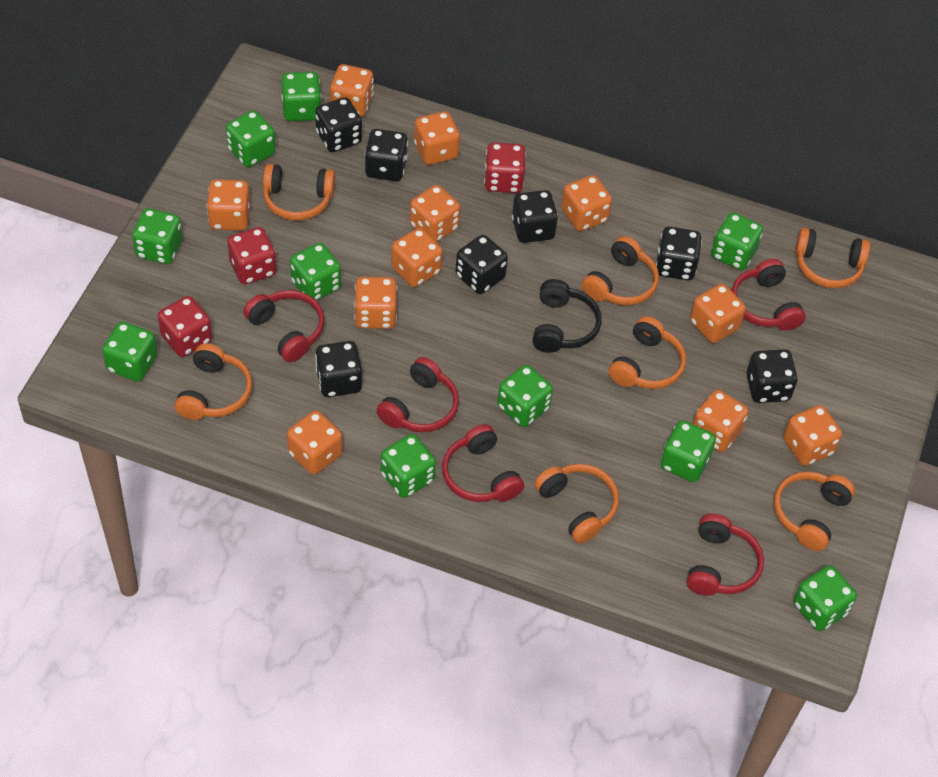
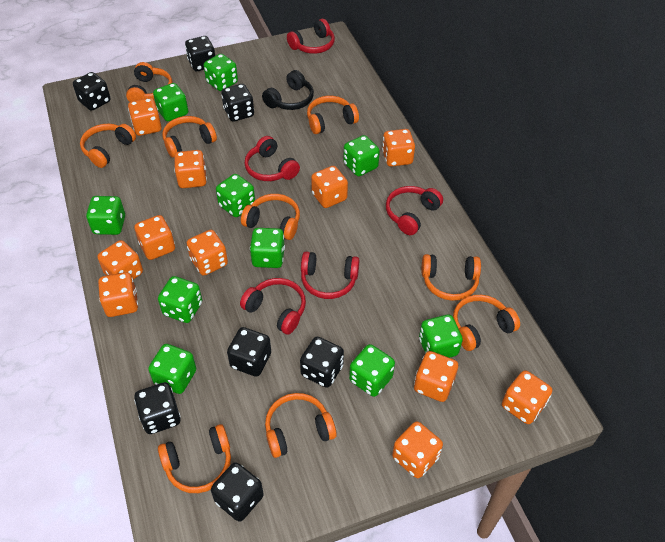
orange headphones: 7 -> 9
red dice: 3 -> 0

